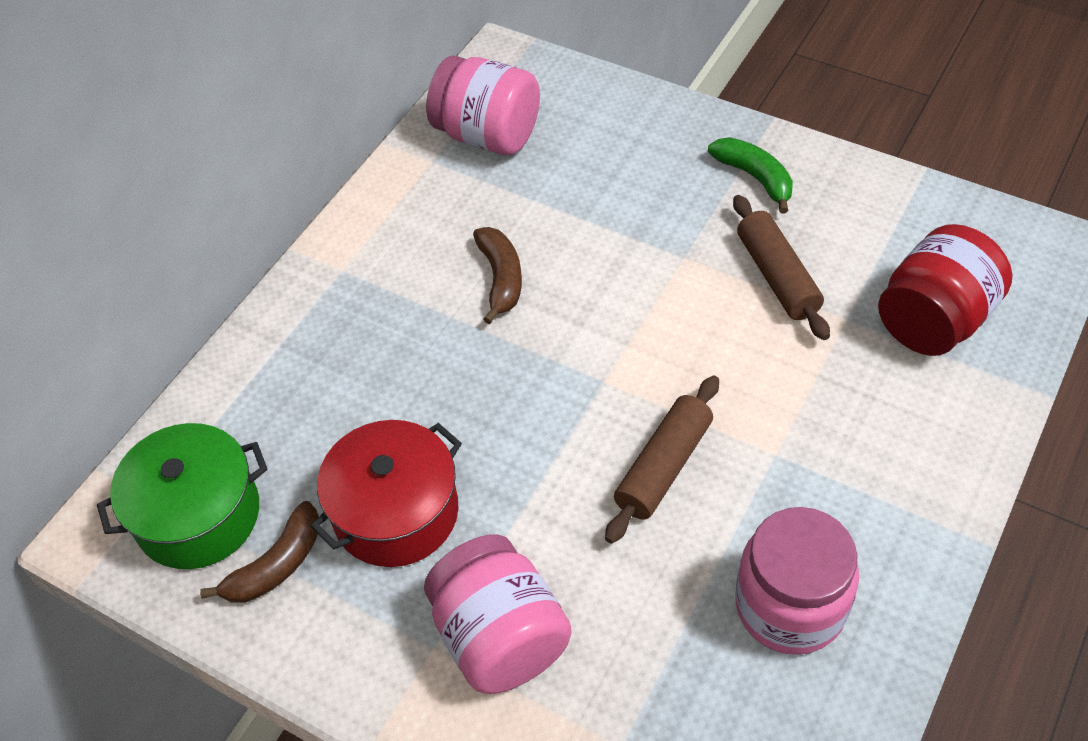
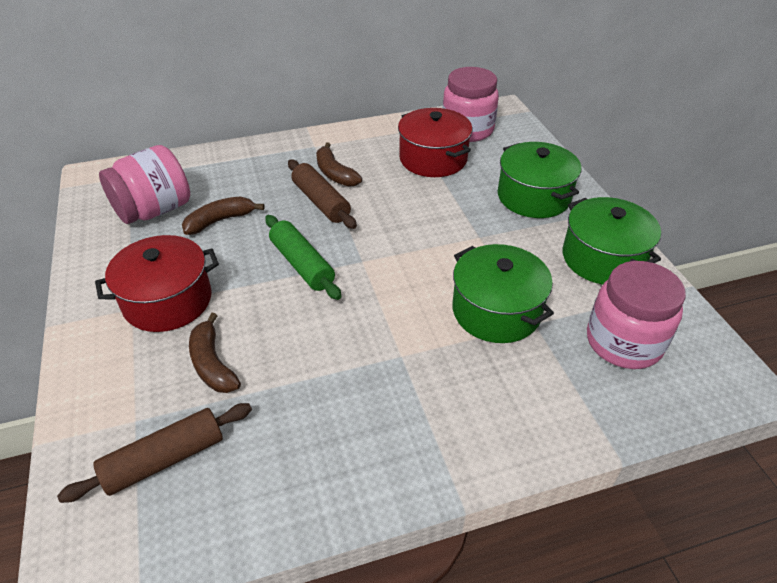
brown banana: 2 -> 3
green banana: 1 -> 0
green pot: 1 -> 3
green rolling pin: 0 -> 1
red jar: 1 -> 0
red pot: 1 -> 2

